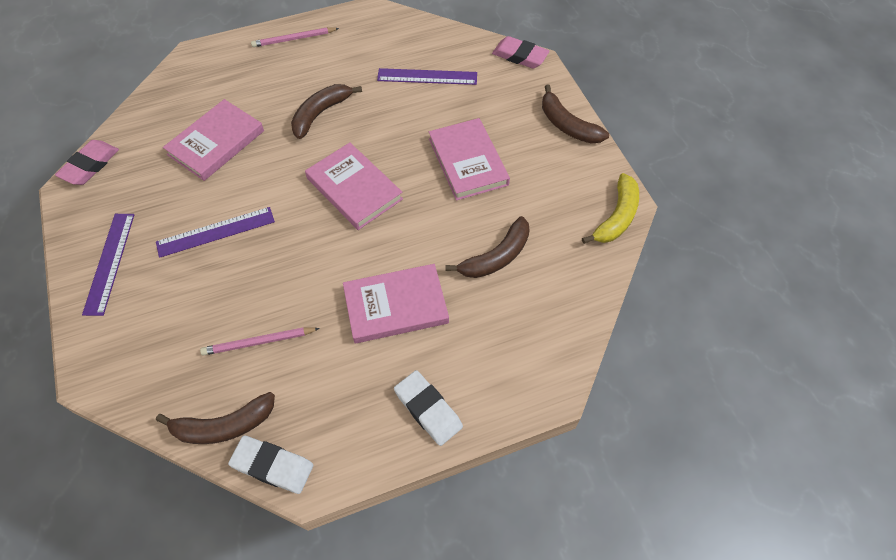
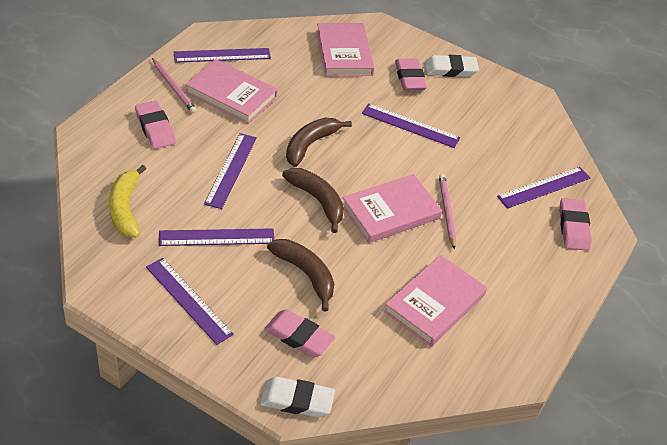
brown banana: 4 -> 3
pink eraser: 2 -> 4
purple ruler: 3 -> 6

